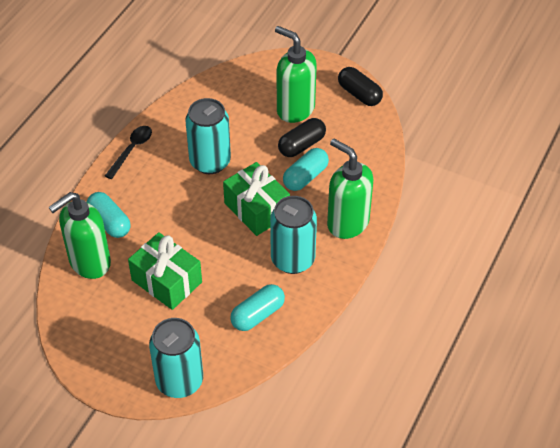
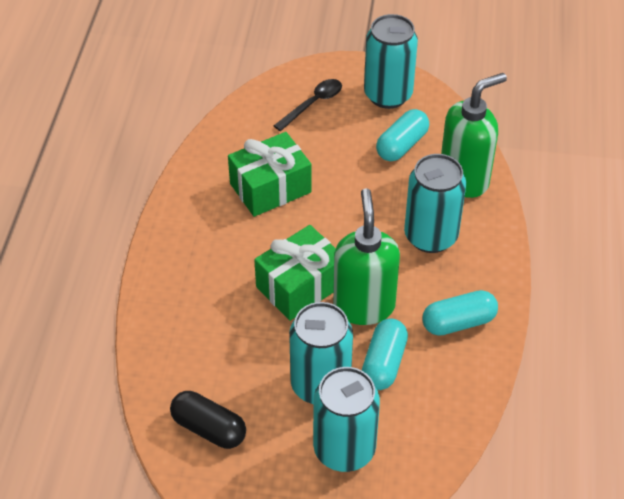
black capsule: 2 -> 1
green soap dispenser: 3 -> 2
turquoise can: 3 -> 4

